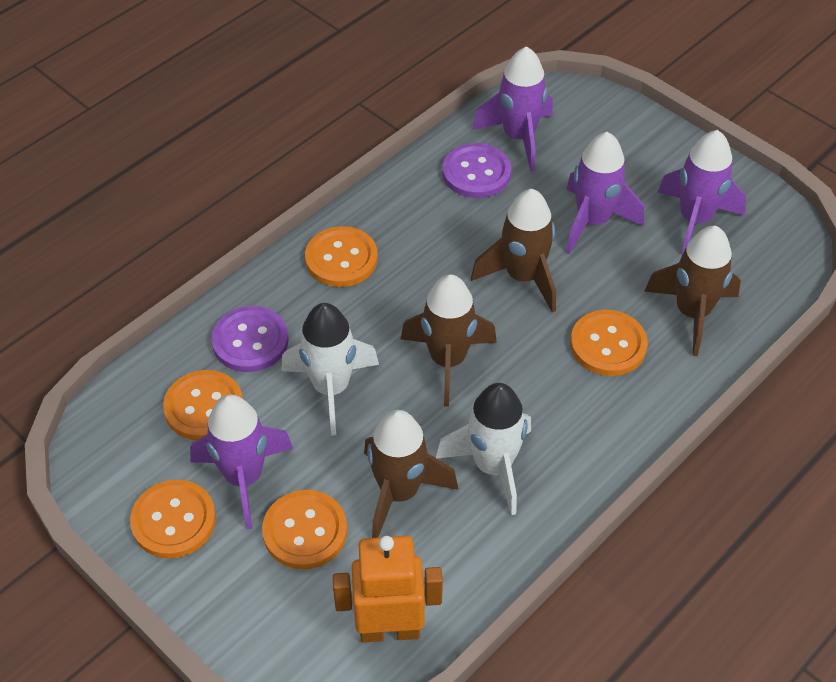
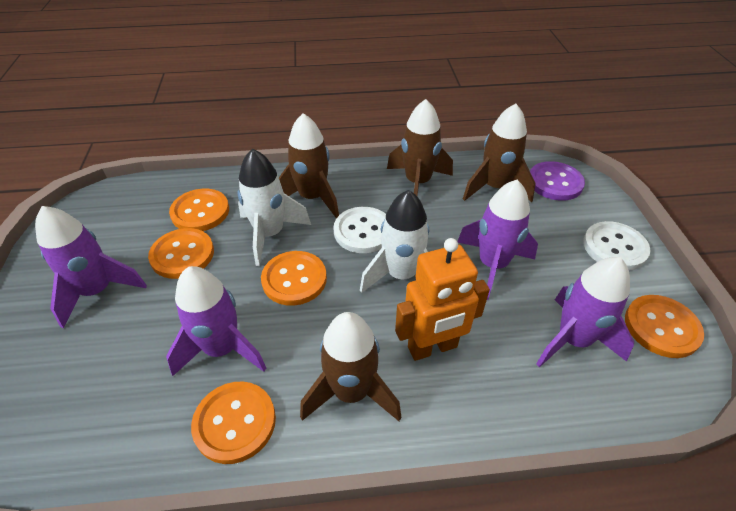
purple button: 2 -> 1
white button: 0 -> 2

